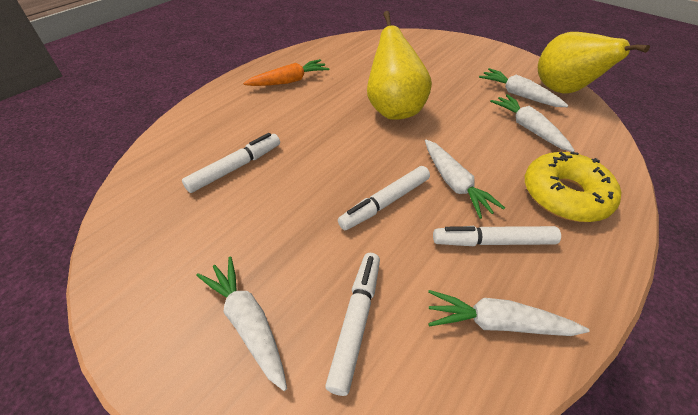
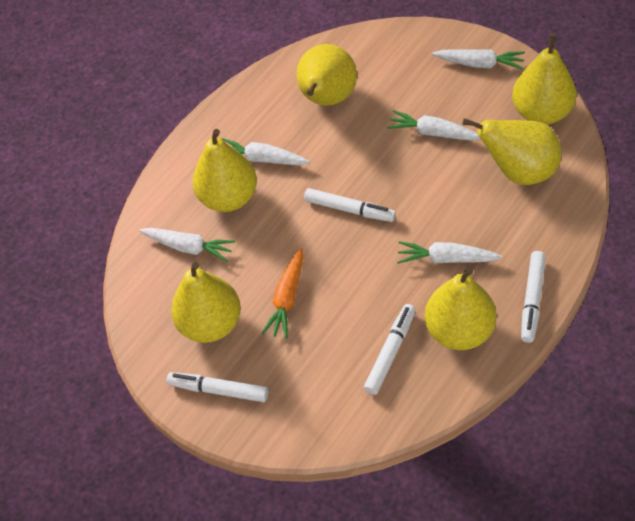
yellow donut: 1 -> 0
yellow pear: 2 -> 6

